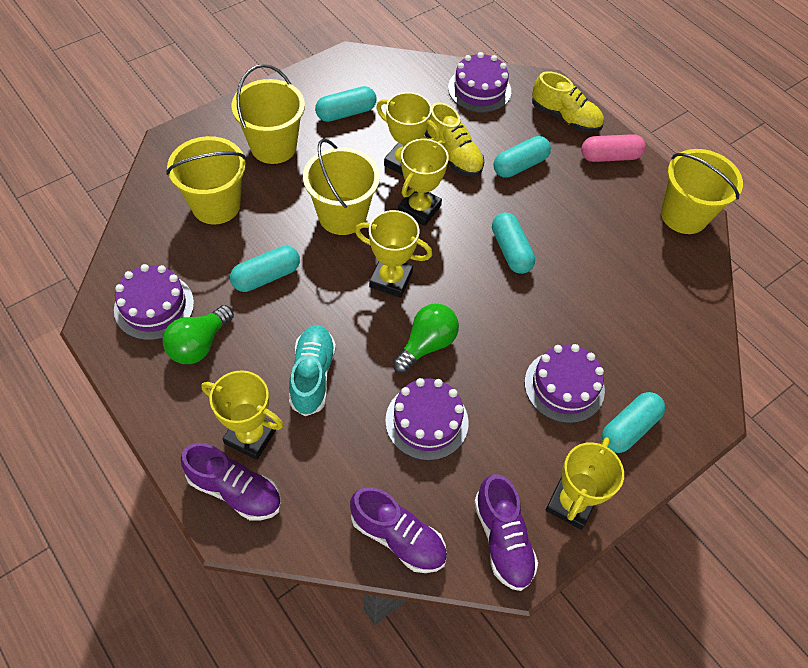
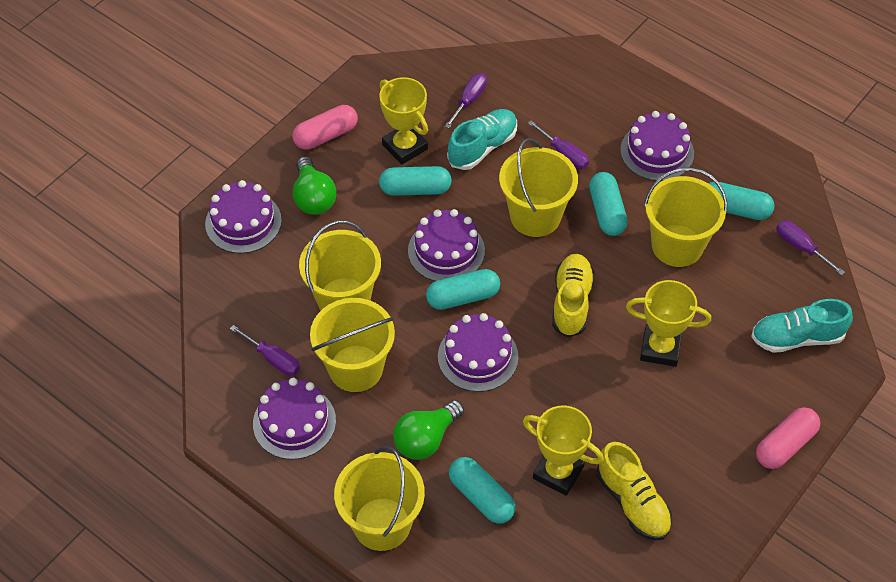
pink capsule: 1 -> 2
purple cake: 4 -> 5
purple screwdriver: 0 -> 4
purple shoe: 3 -> 0
turquoise shoe: 1 -> 2
yellow bucket: 4 -> 5
yellow trophy: 5 -> 3

